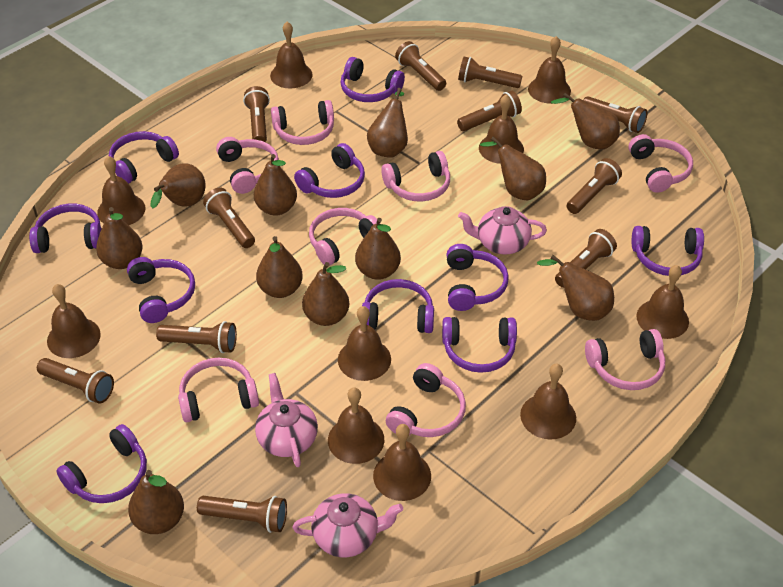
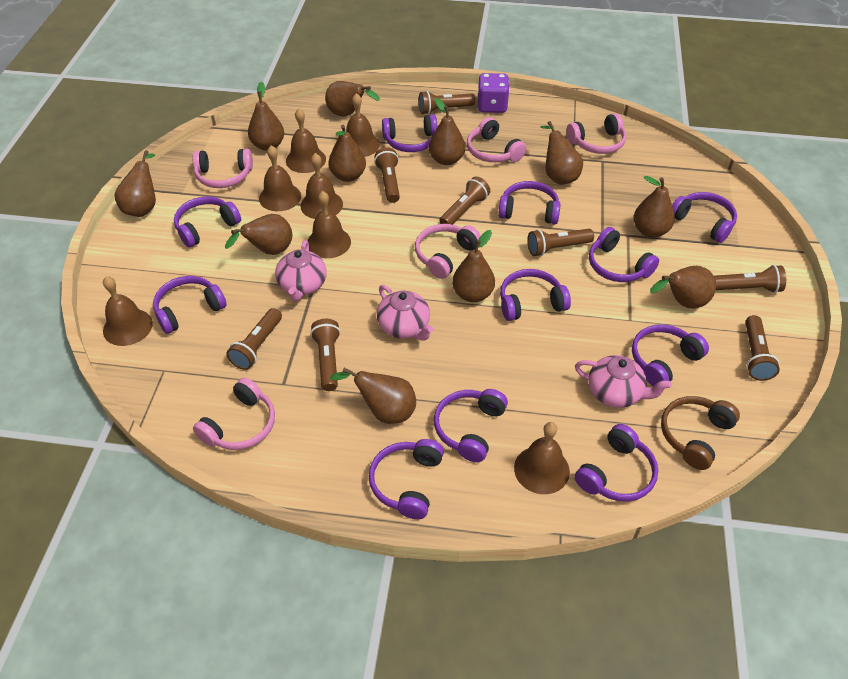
brown bell: 10 -> 7
brown flashlight: 11 -> 8
brown headphones: 0 -> 1
pink headphones: 8 -> 5
purple dice: 0 -> 1
purple headphones: 10 -> 11

